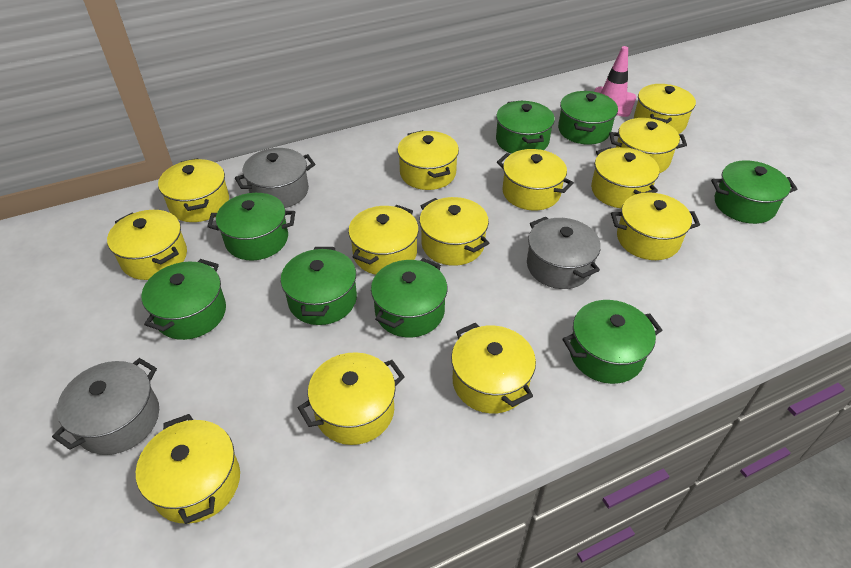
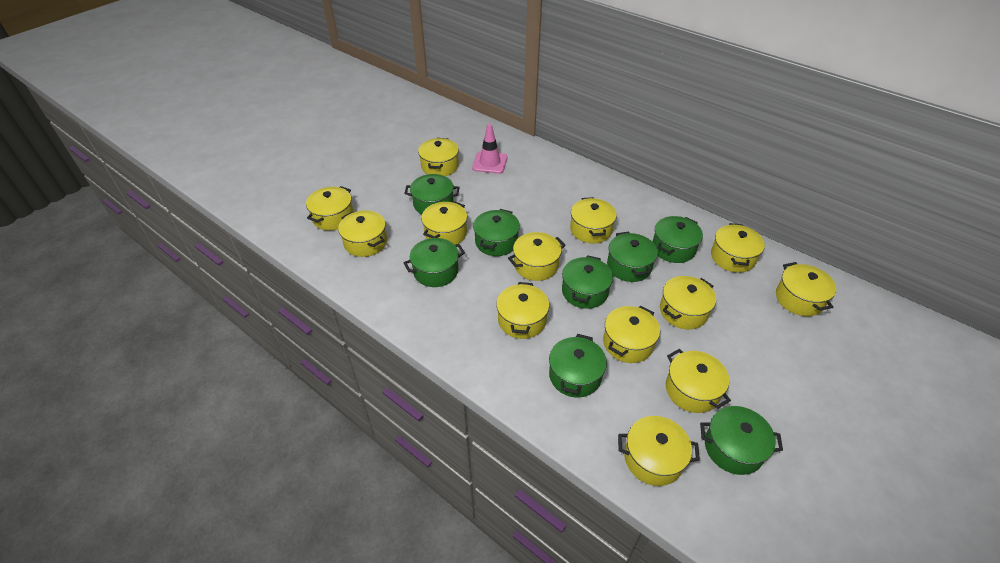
grey pot: 3 -> 0

